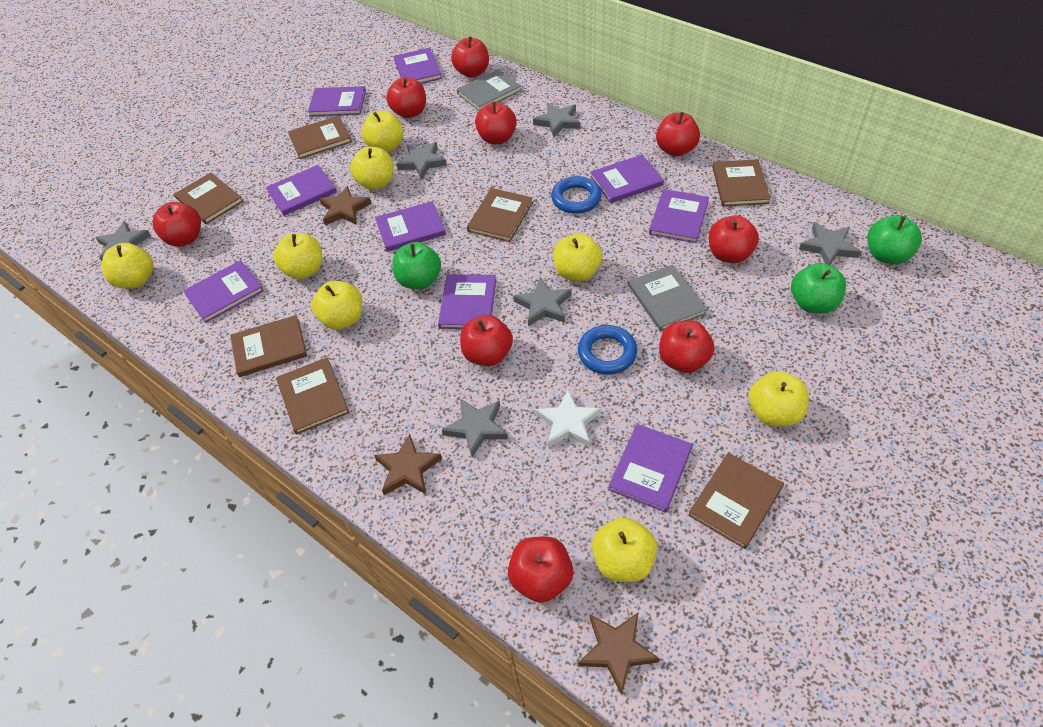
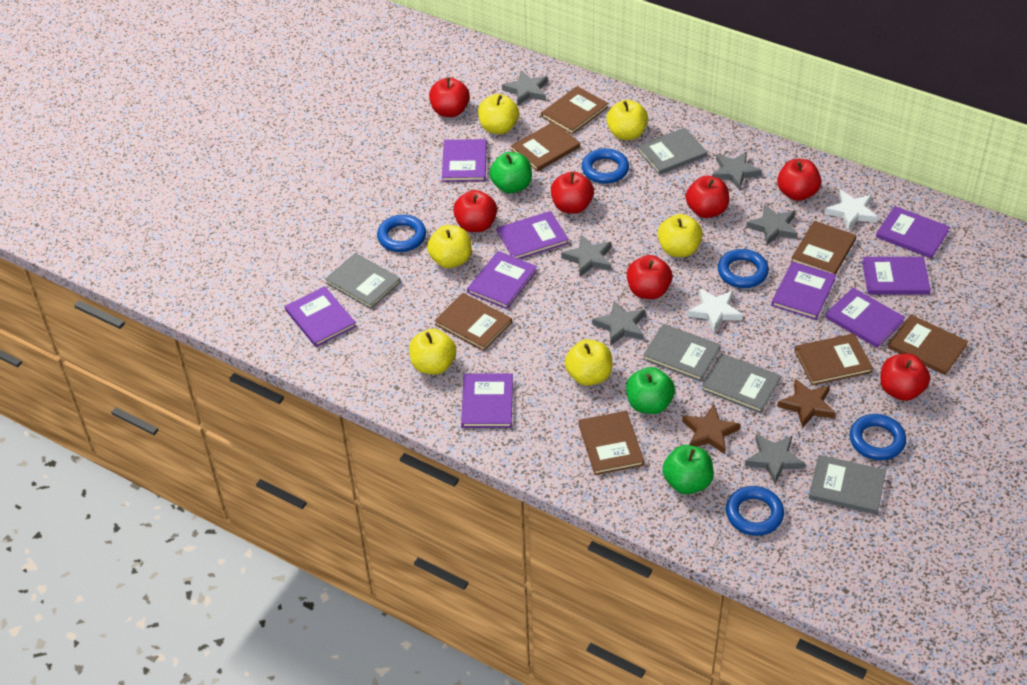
blue ring: 2 -> 5
brown star: 3 -> 2
grey book: 2 -> 5
red apple: 9 -> 7
white star: 1 -> 2
yellow apple: 8 -> 6

